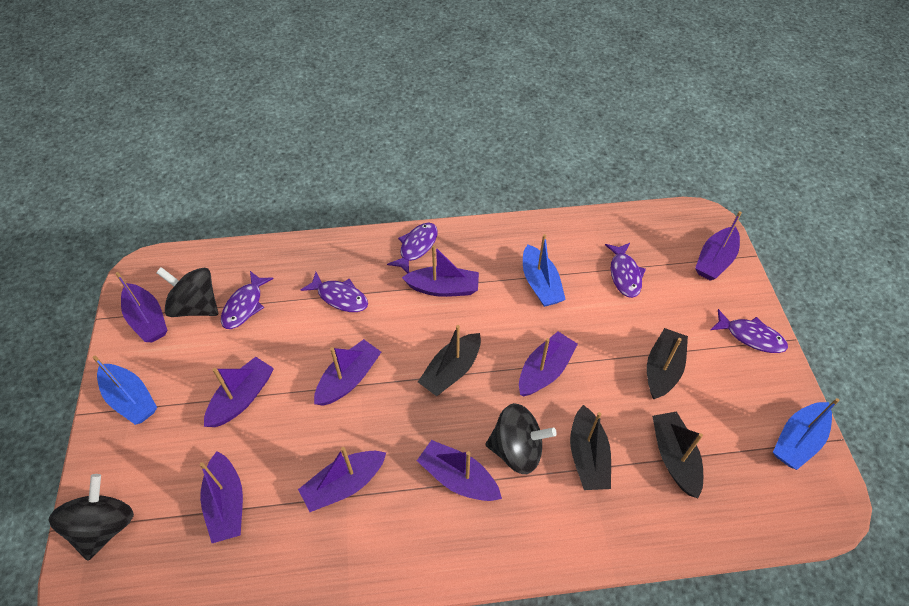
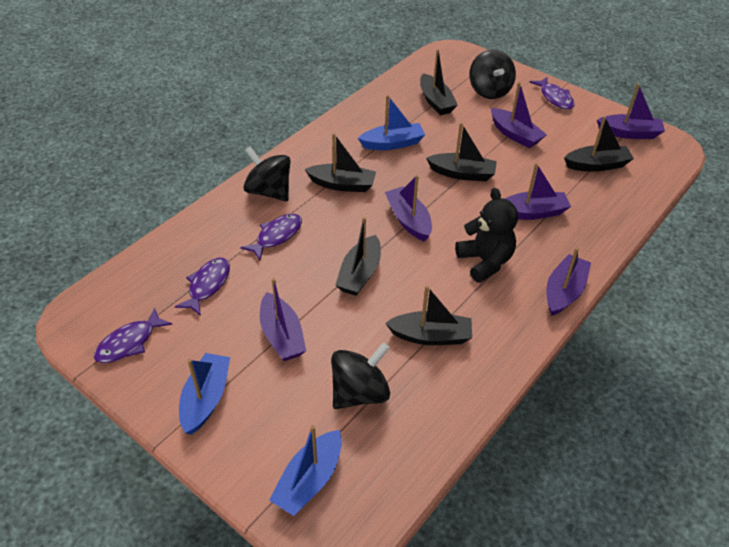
black boat: 4 -> 6
black teddy bear: 0 -> 1
purple boat: 9 -> 6
purple fish: 5 -> 4

